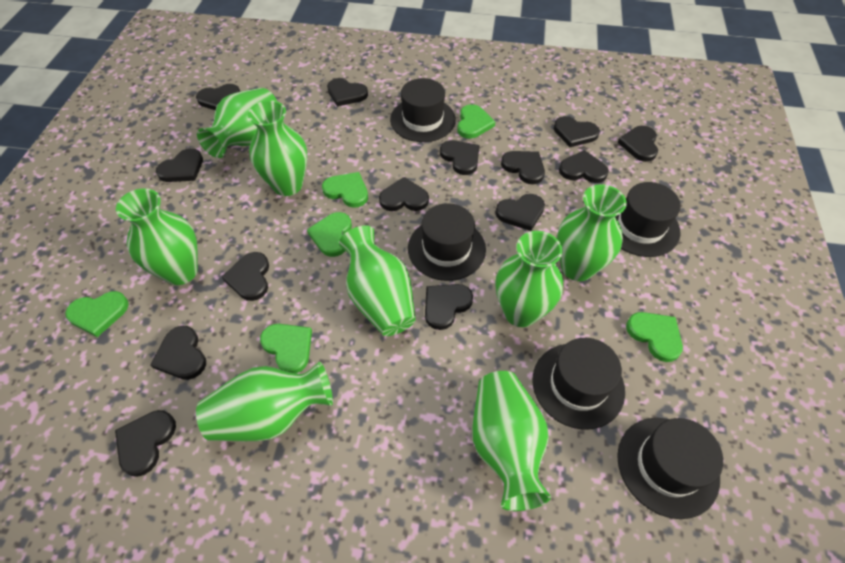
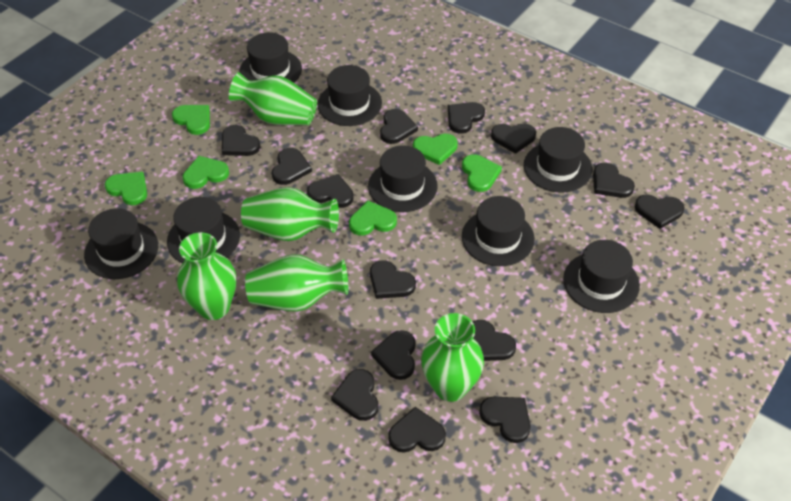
black hat: 5 -> 8
green vase: 8 -> 5

